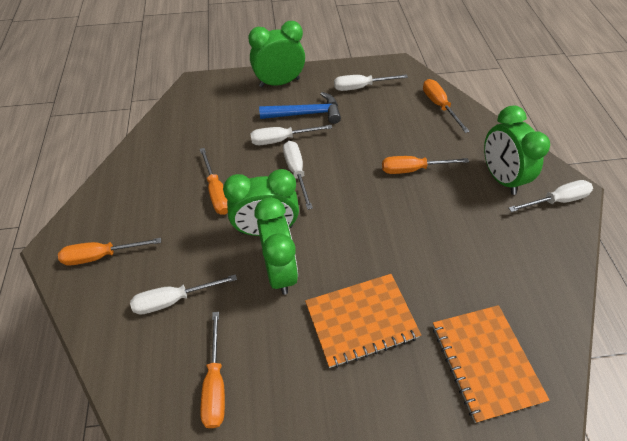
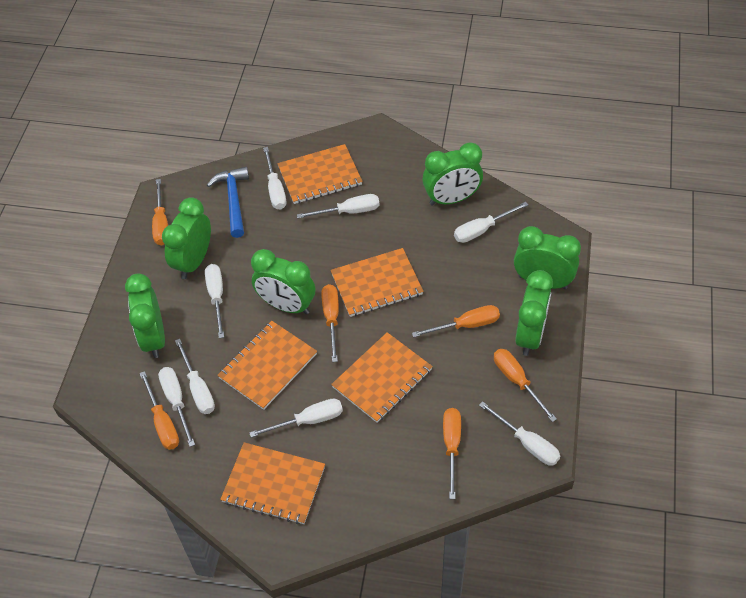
green clock: 4 -> 6
orange notebook: 2 -> 5
orange screwdriver: 5 -> 6
white screwdriver: 5 -> 8

